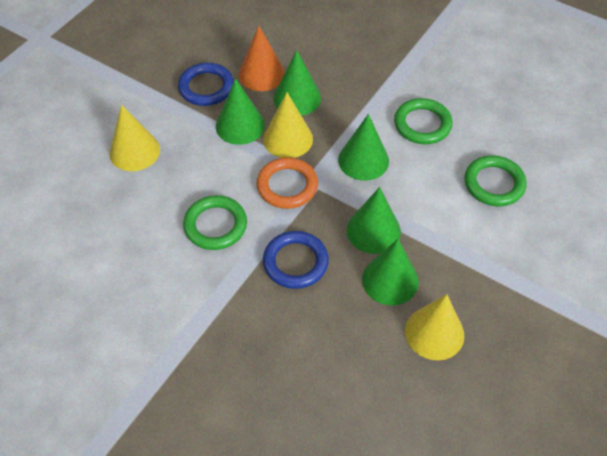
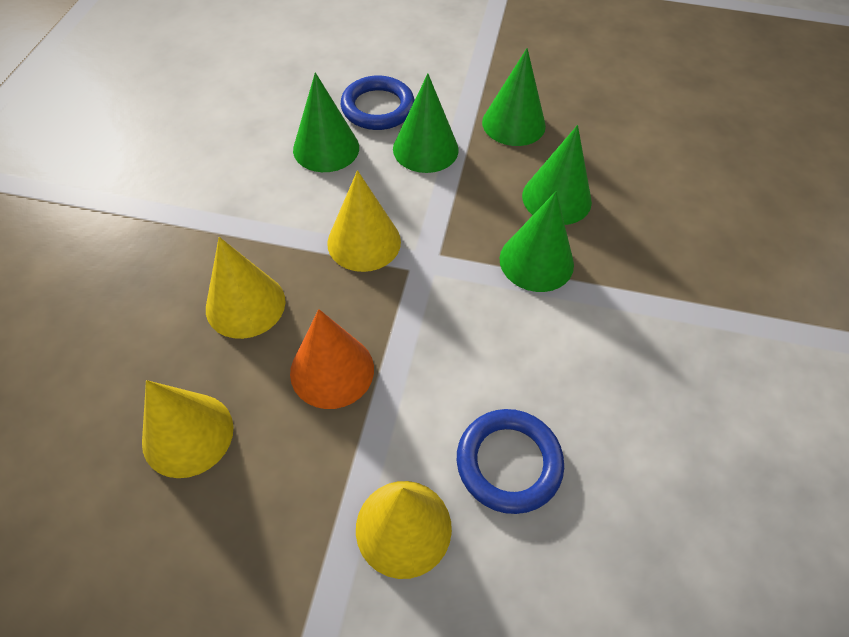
green ring: 3 -> 0
orange ring: 1 -> 0
yellow cone: 3 -> 4

